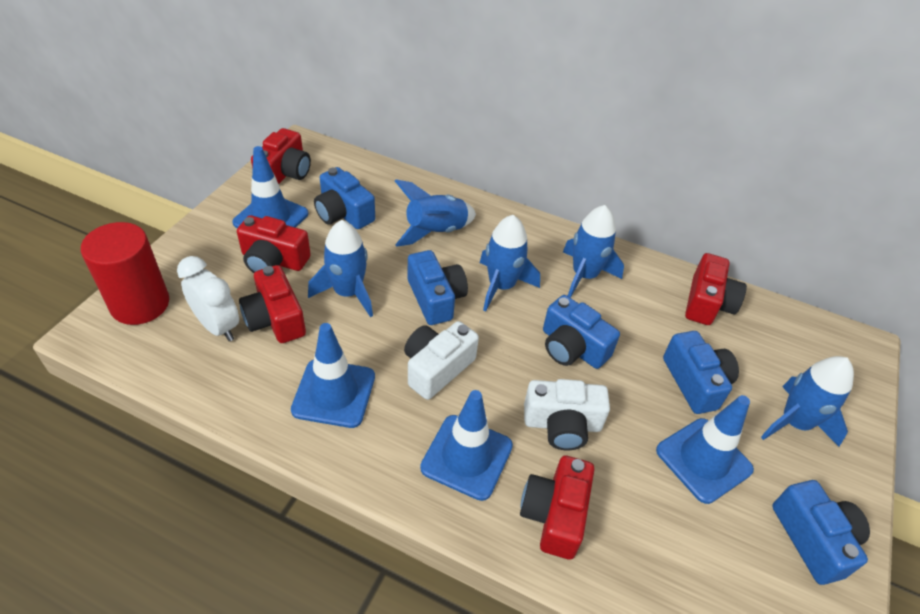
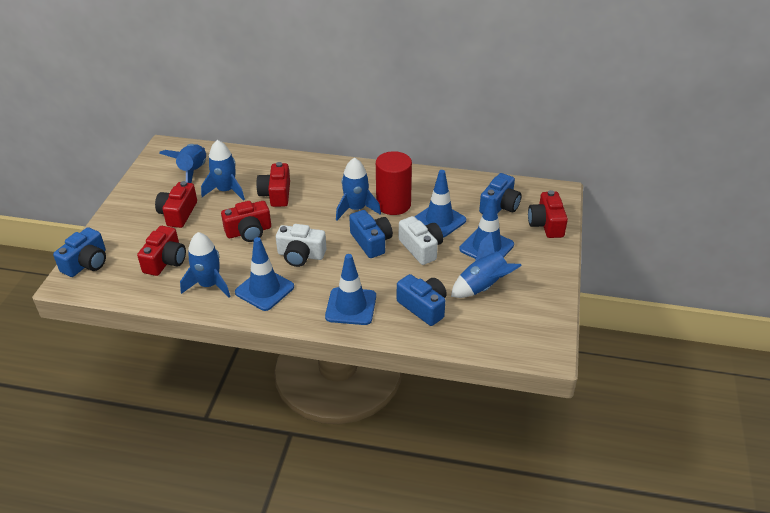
blue camera: 5 -> 4
white clock: 1 -> 0

